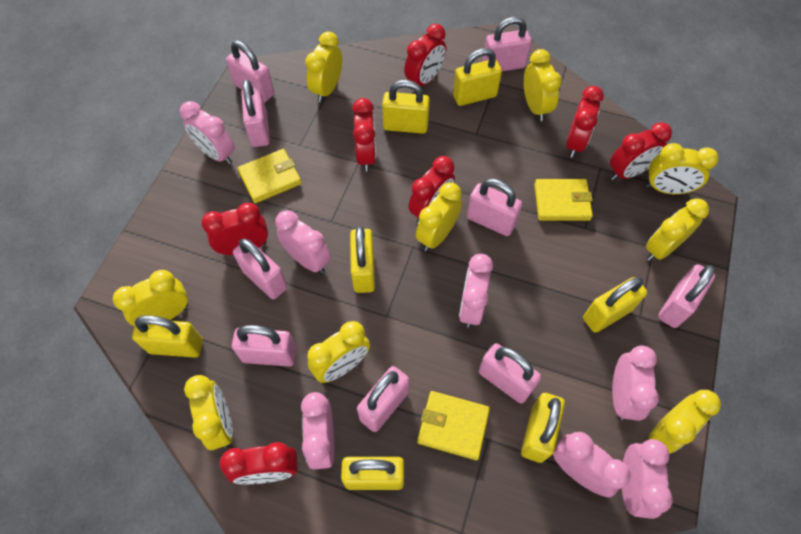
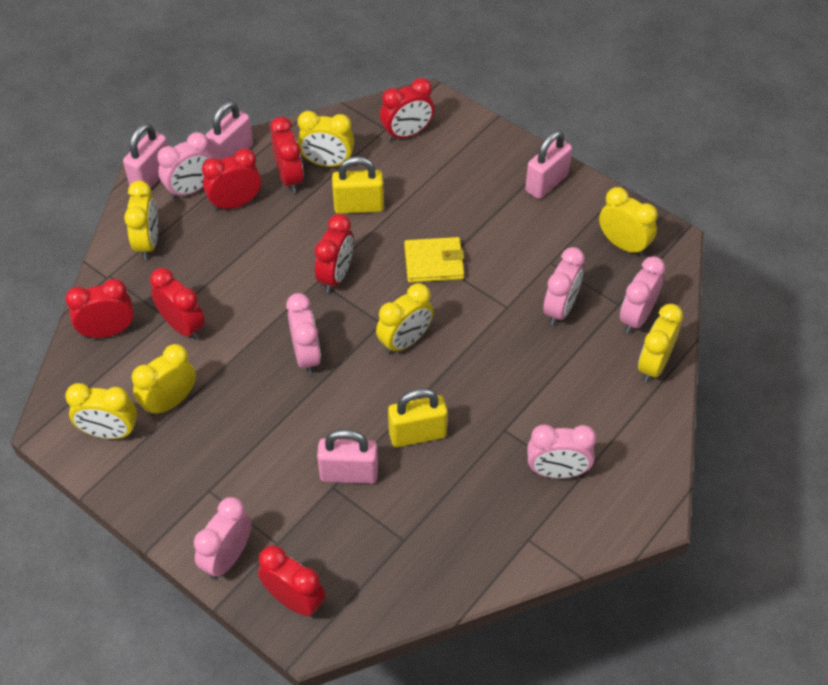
pink clock: 7 -> 6
pink padlock: 9 -> 4
yellow clock: 9 -> 7
yellow padlock: 7 -> 2
yellow wallet: 3 -> 1

